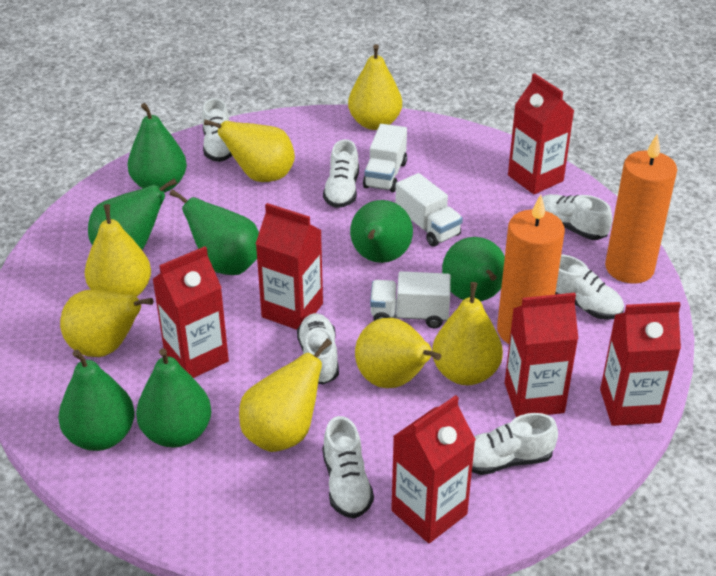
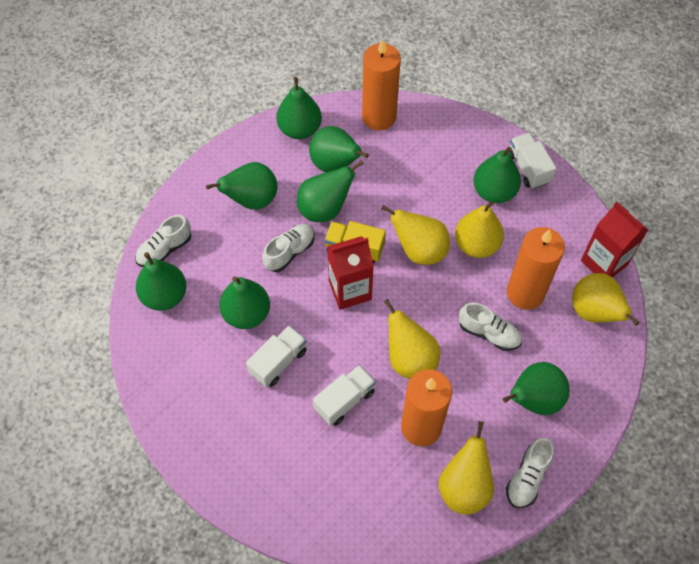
green pear: 7 -> 8
orange candle: 2 -> 3
red carton: 6 -> 2
white shoe: 7 -> 4
yellow pear: 7 -> 5
yellow truck: 0 -> 1

